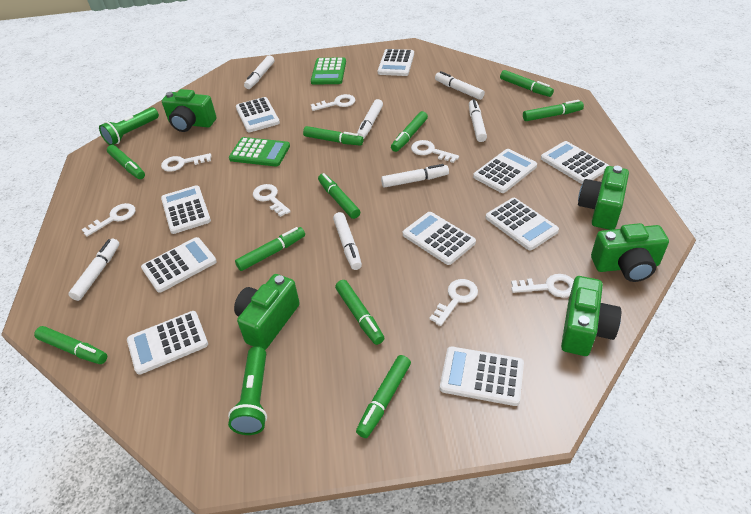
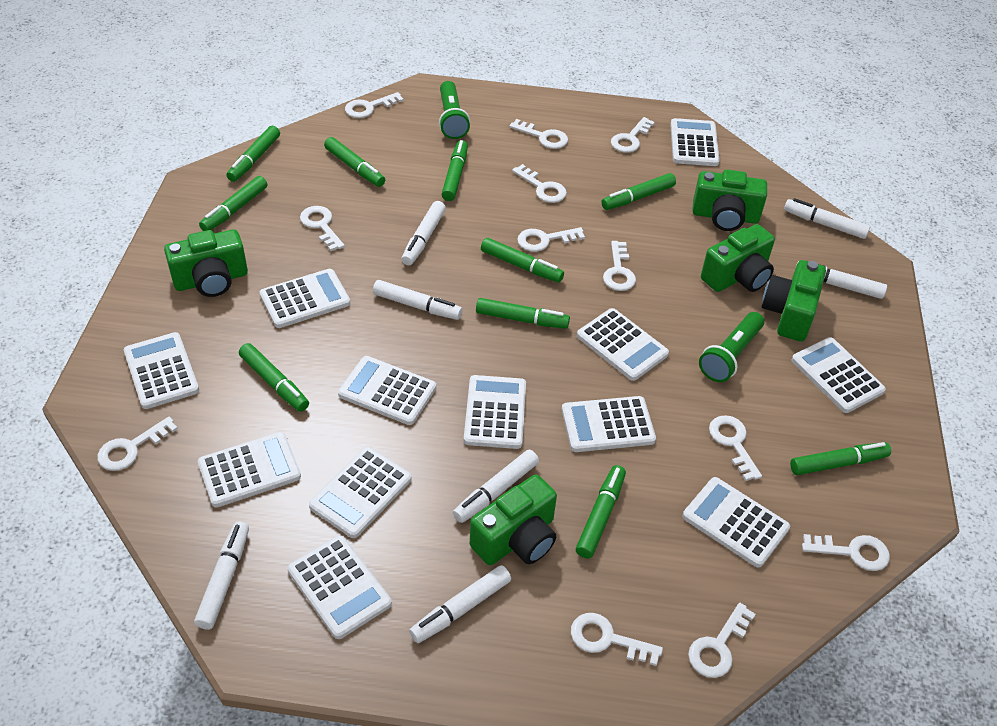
green calculator: 2 -> 0
white calculator: 10 -> 12
white key: 7 -> 12

